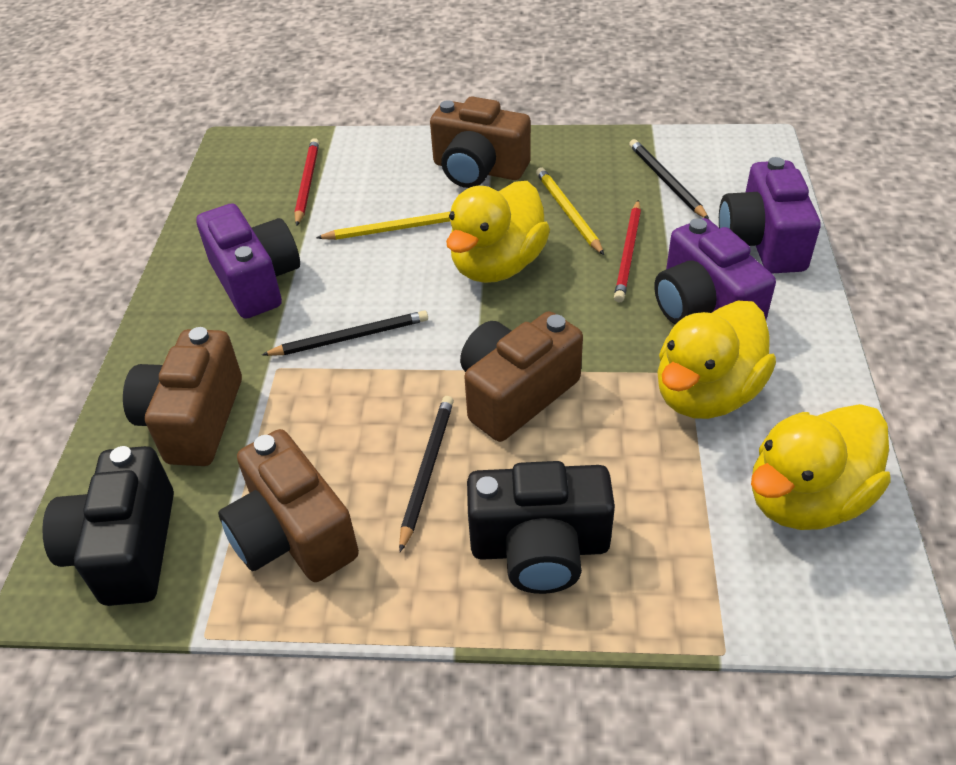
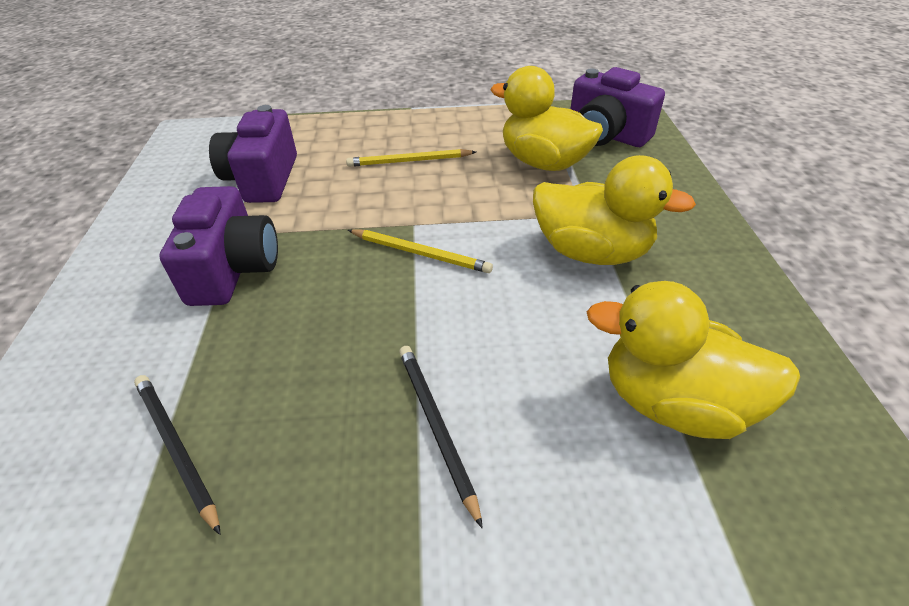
black camera: 2 -> 0
black pencil: 3 -> 2
brown camera: 4 -> 0
red pencil: 2 -> 0

